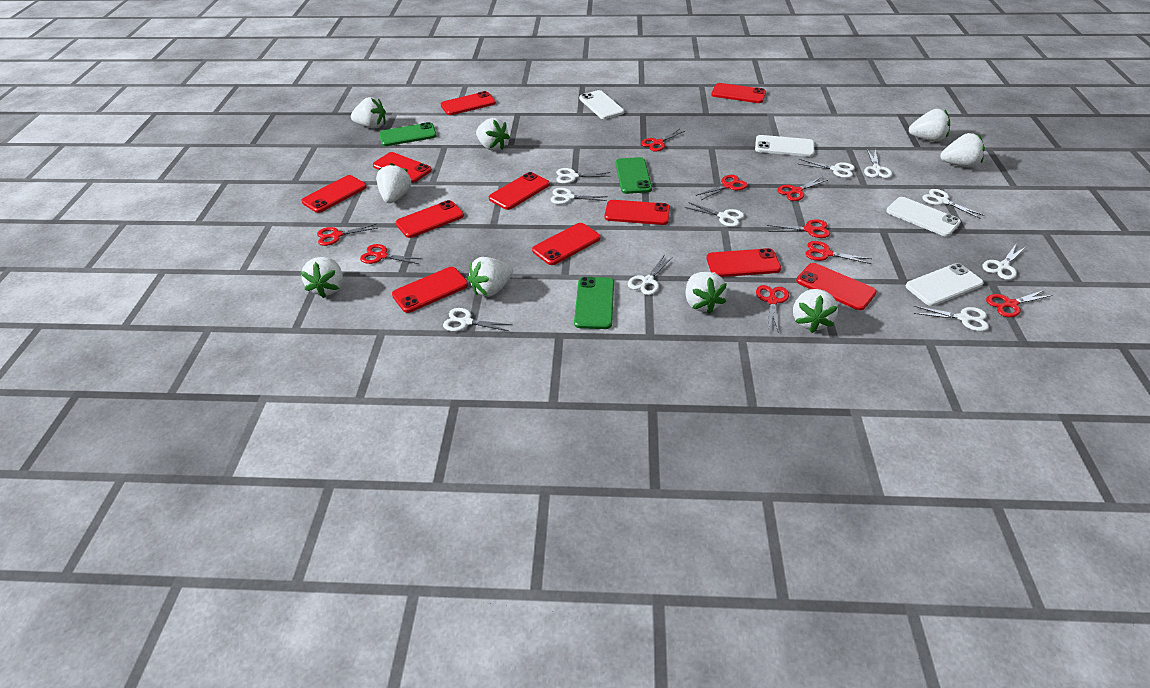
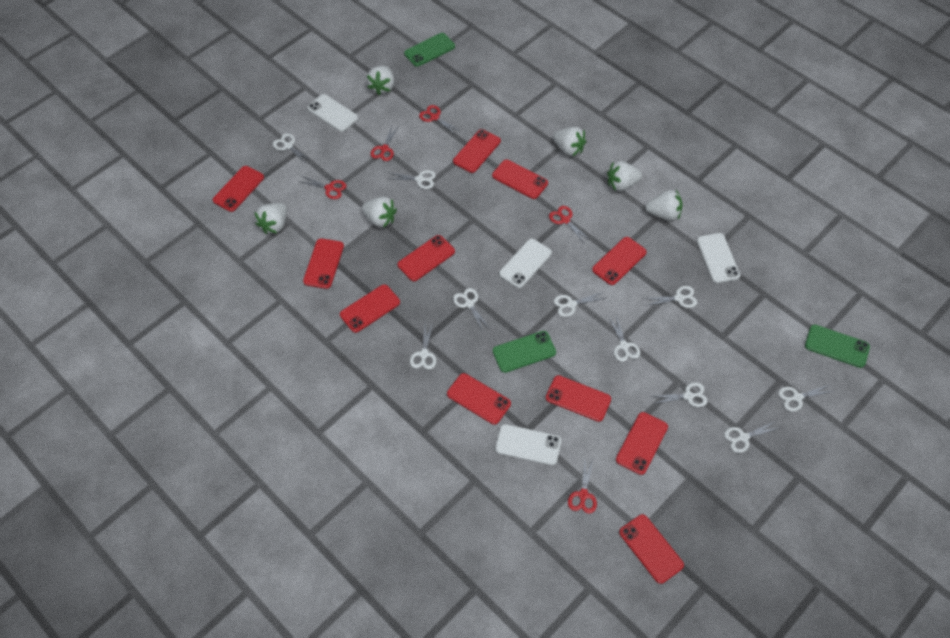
red scissors: 9 -> 5
white strawberry: 9 -> 6

